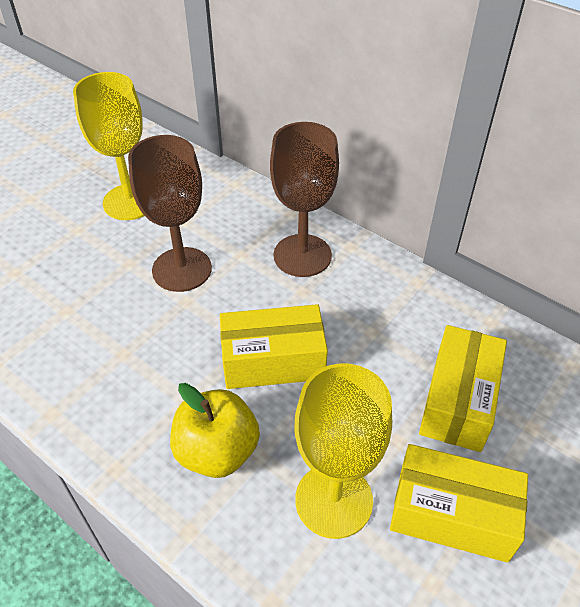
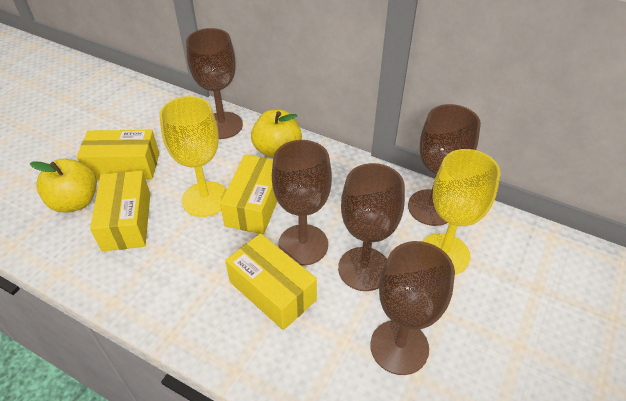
brown goblet: 2 -> 5
yellow apple: 1 -> 2
yellow box: 3 -> 4

